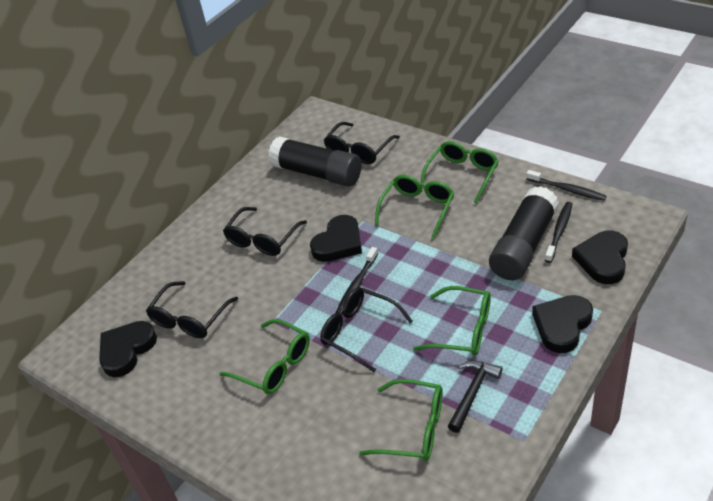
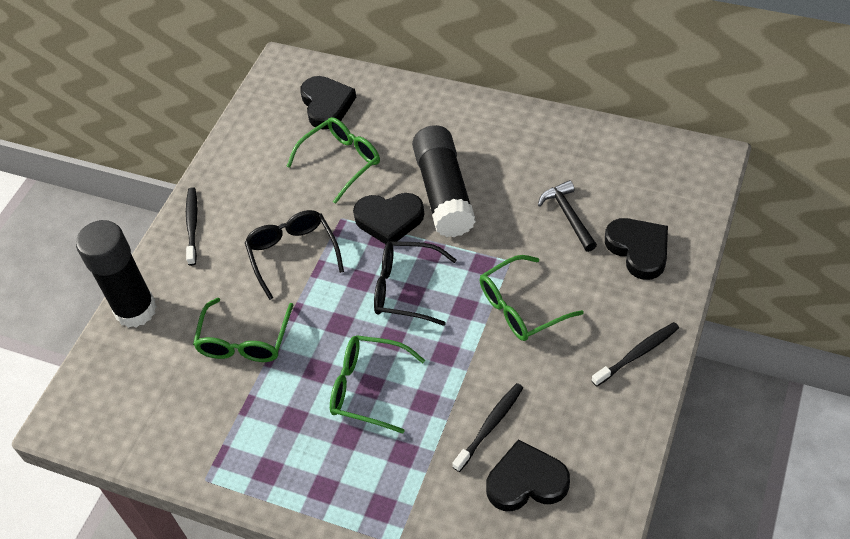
black glasses: 4 -> 2
green glasses: 5 -> 4

